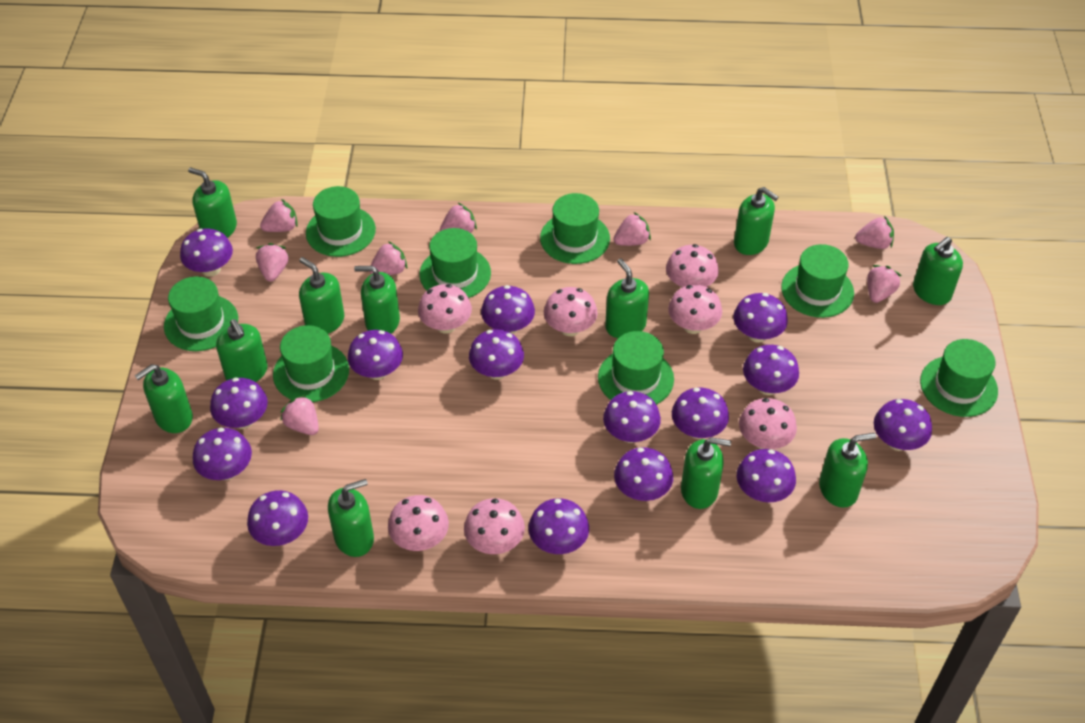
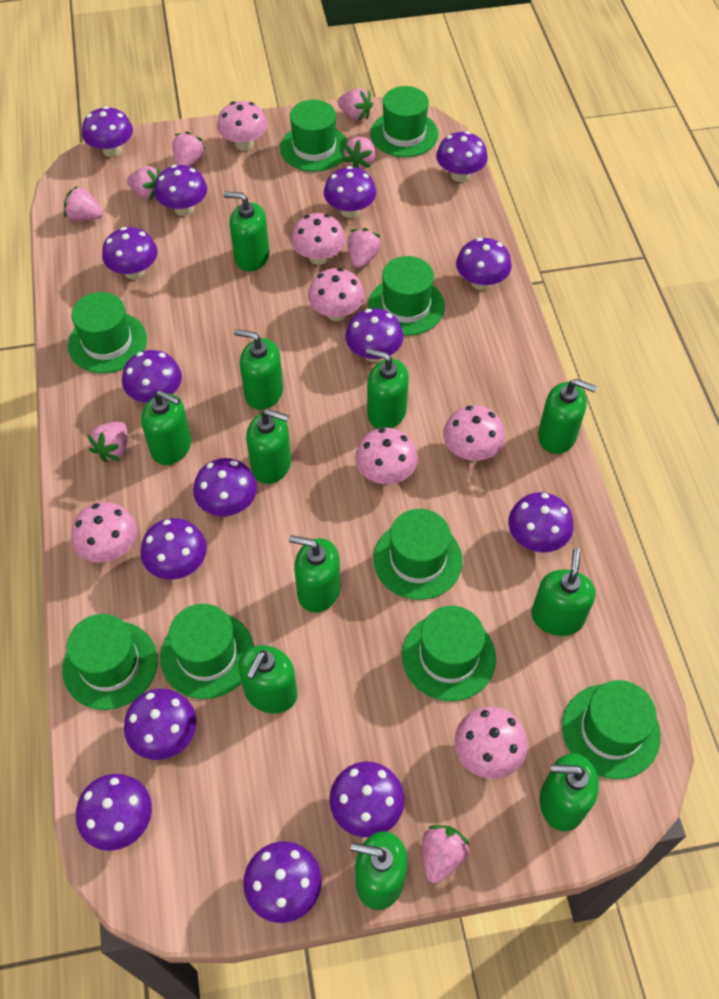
green hat: 8 -> 9

